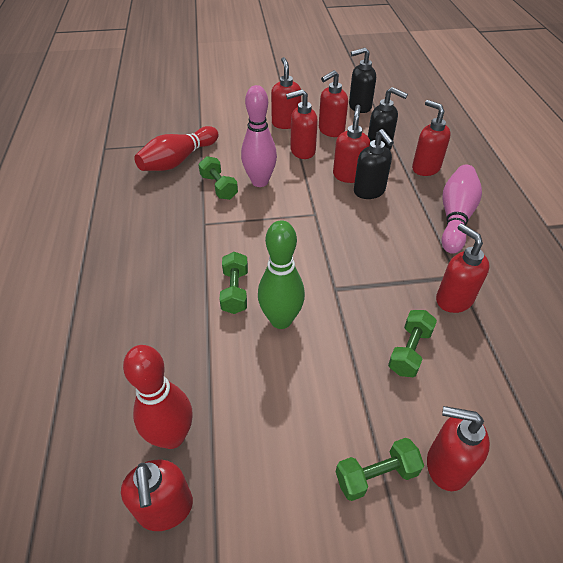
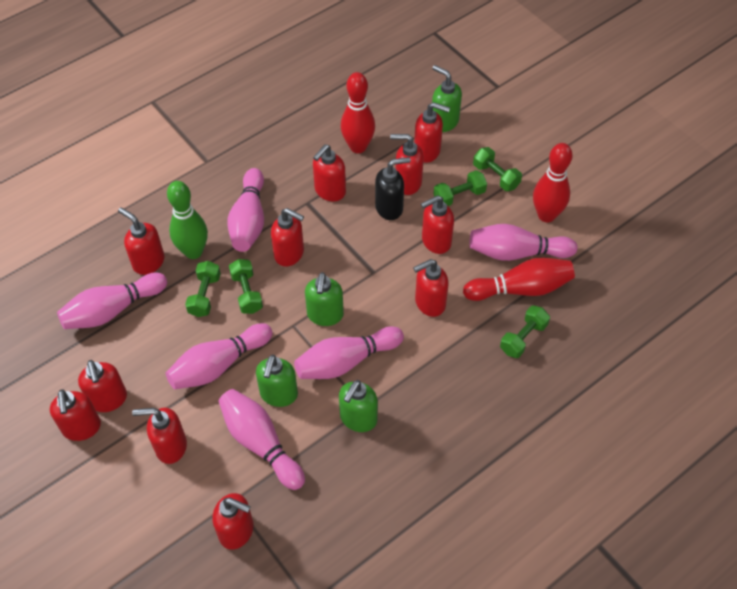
black soap dispenser: 3 -> 1
green dumbbell: 4 -> 5
green soap dispenser: 0 -> 4
pink bowling pin: 2 -> 6
red bowling pin: 2 -> 3
red soap dispenser: 8 -> 11

